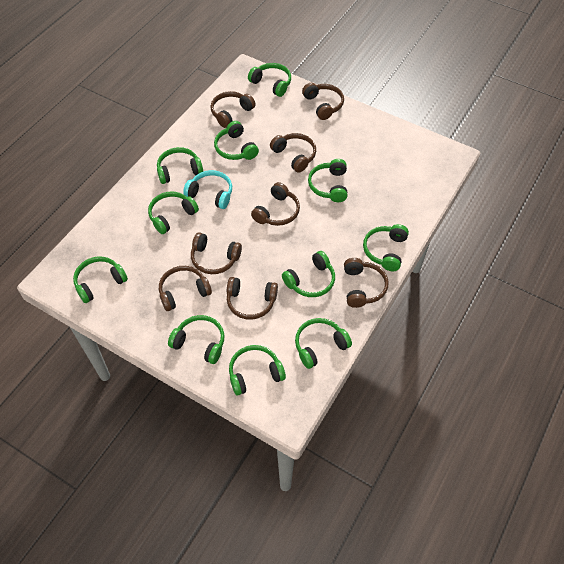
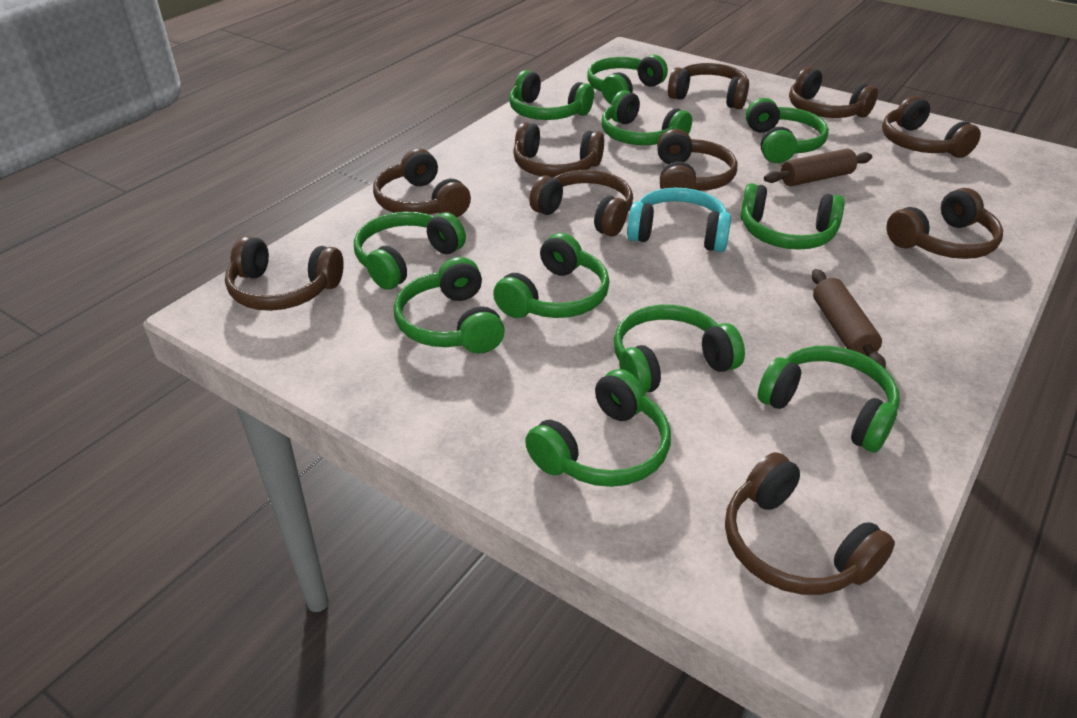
brown headphones: 8 -> 10
brown rolling pin: 0 -> 2

